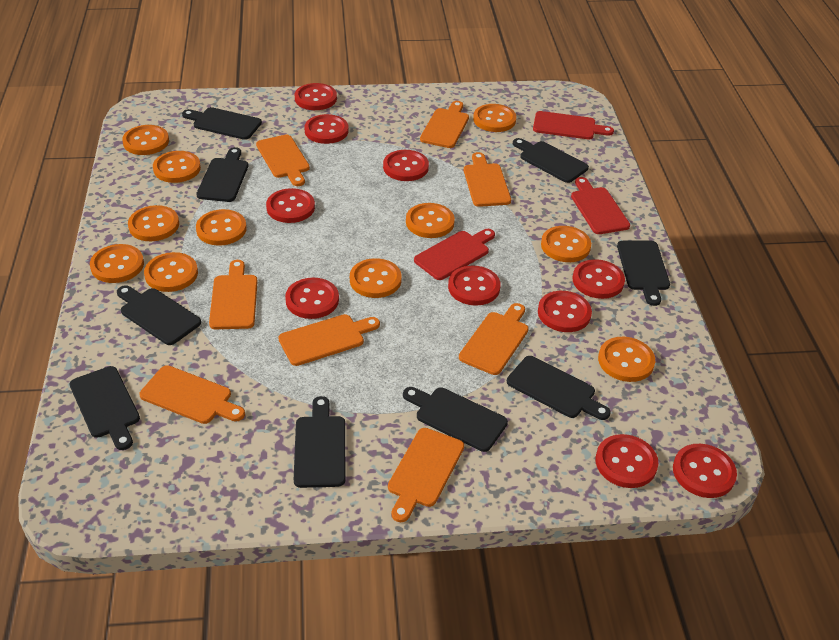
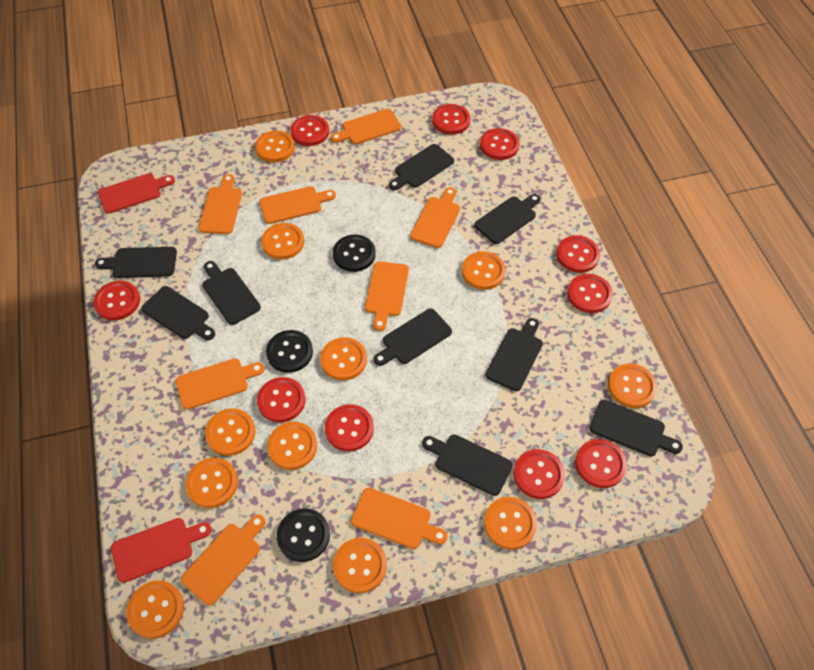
black button: 0 -> 3
red cutting board: 3 -> 2

